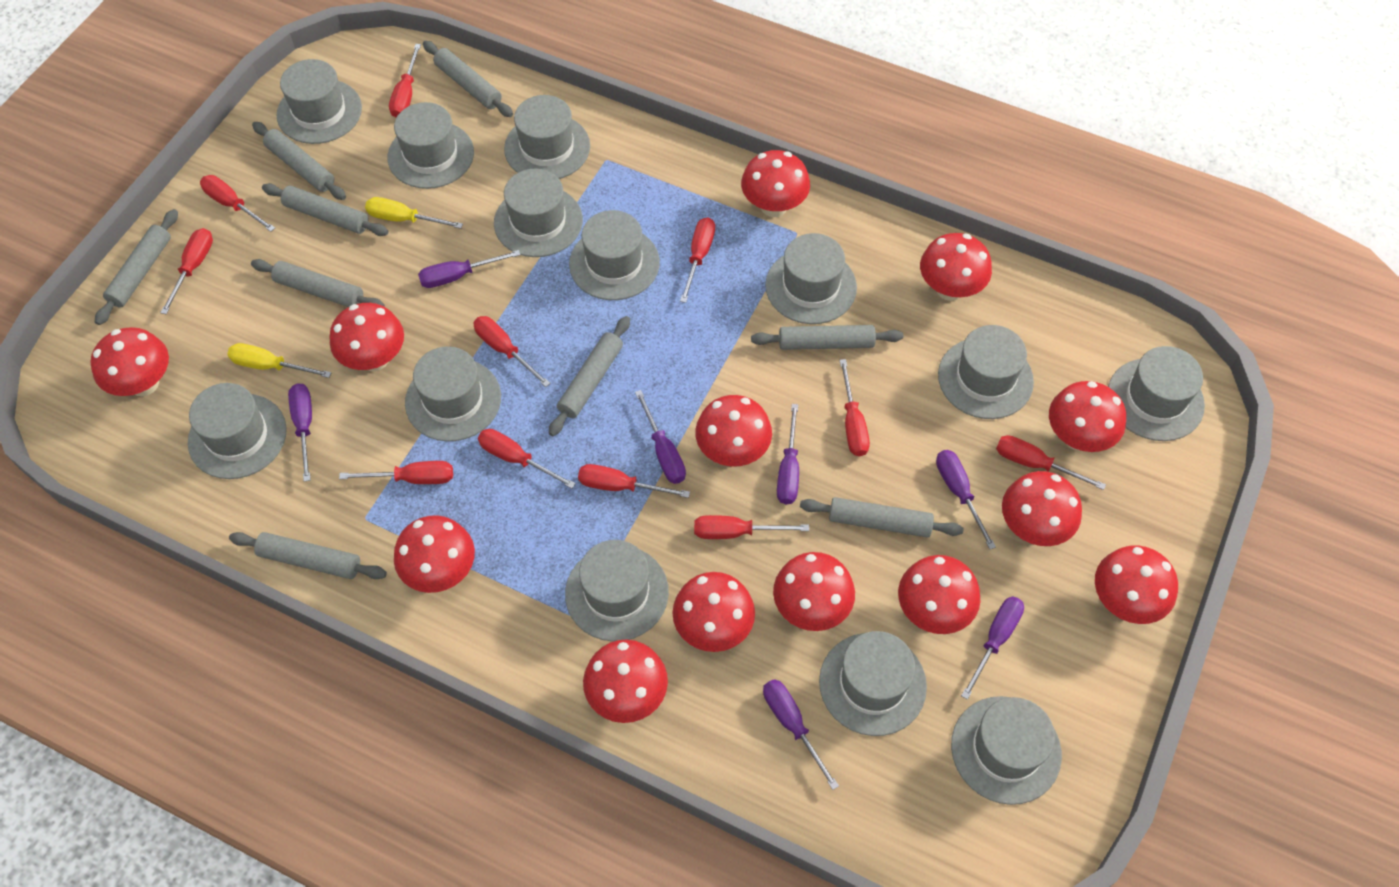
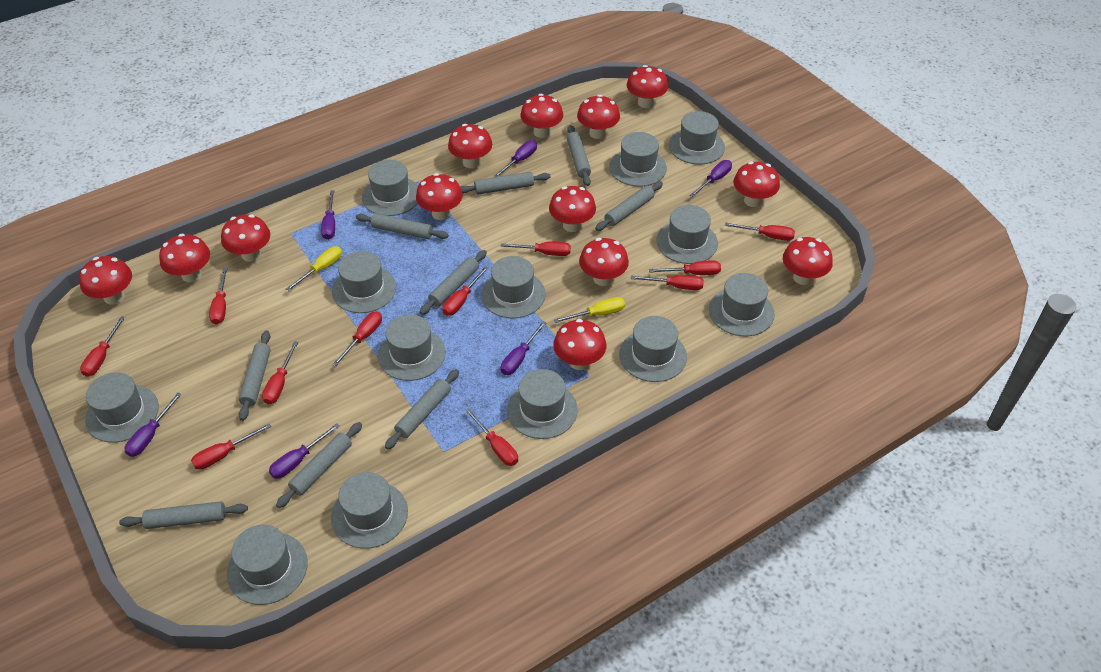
purple screwdriver: 7 -> 6

